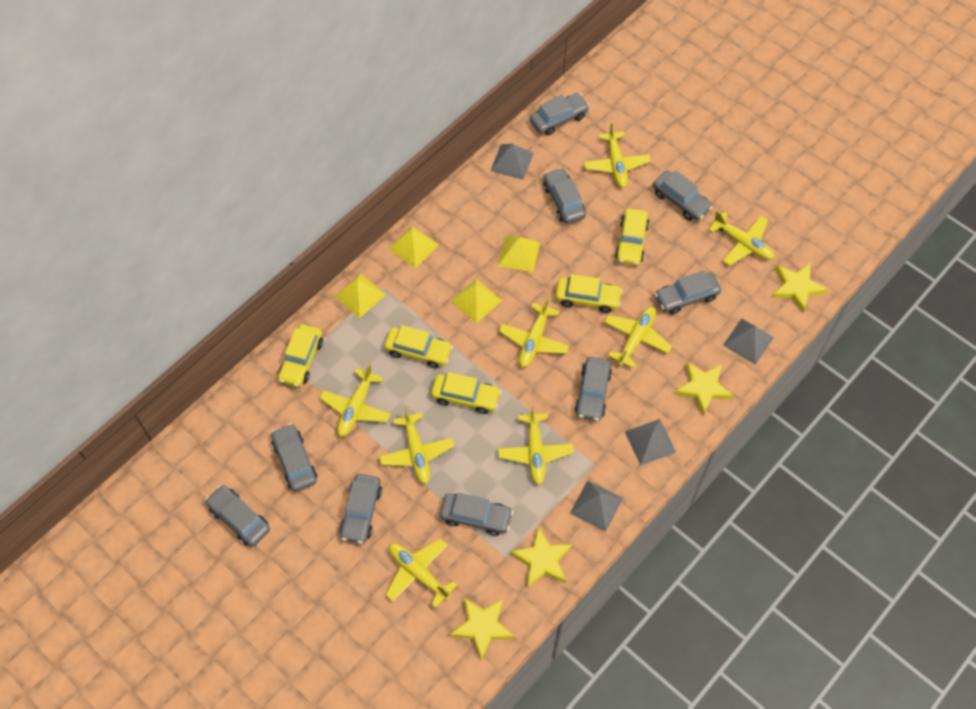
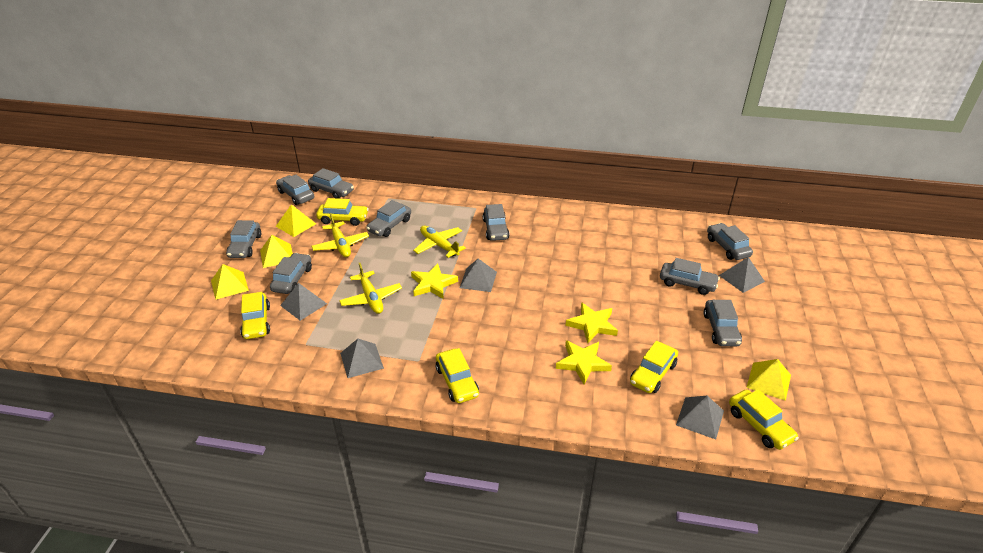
grey pyramid: 4 -> 5
yellow plane: 8 -> 3
yellow star: 4 -> 3

